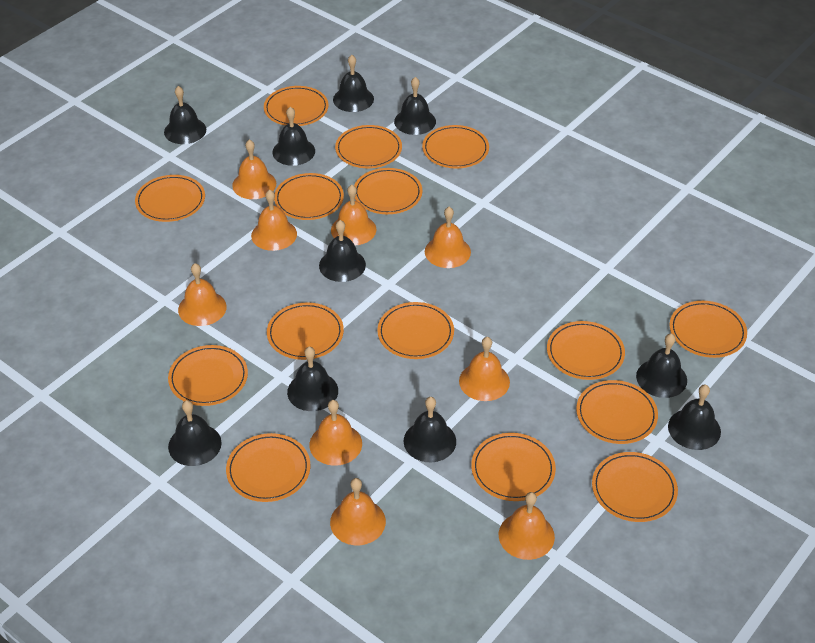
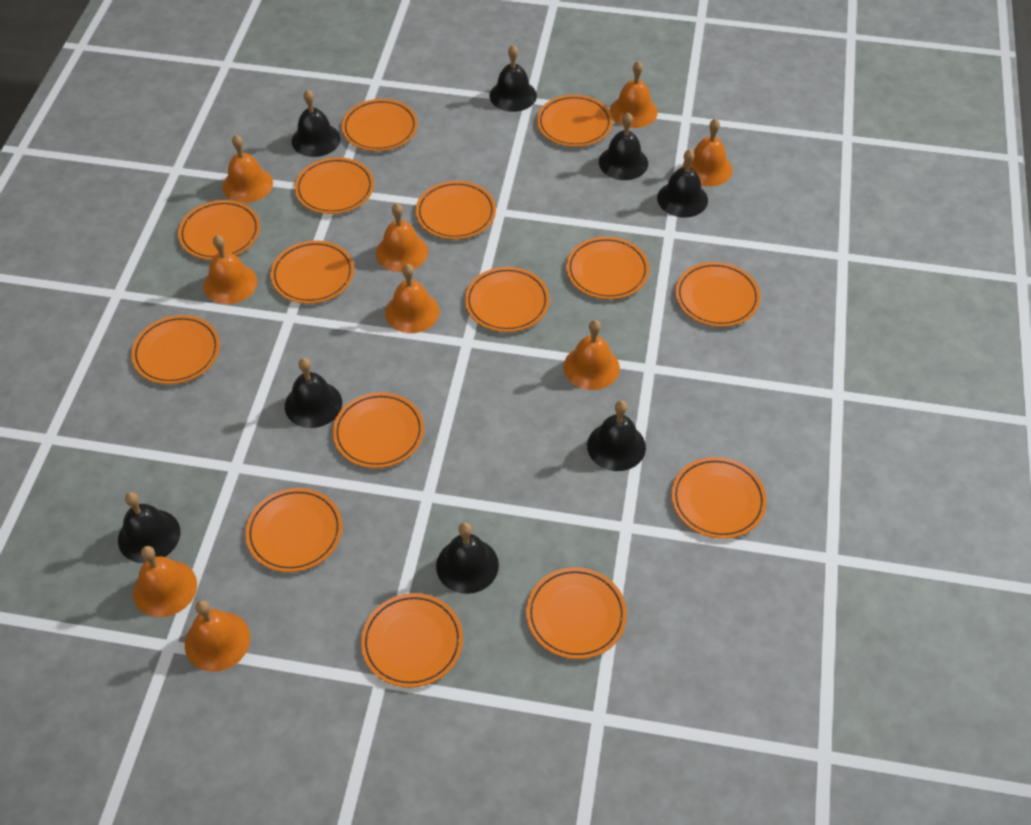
black bell: 10 -> 8

